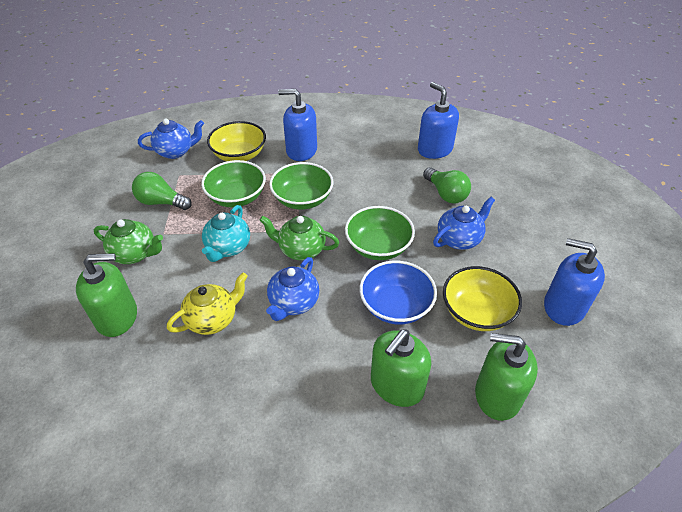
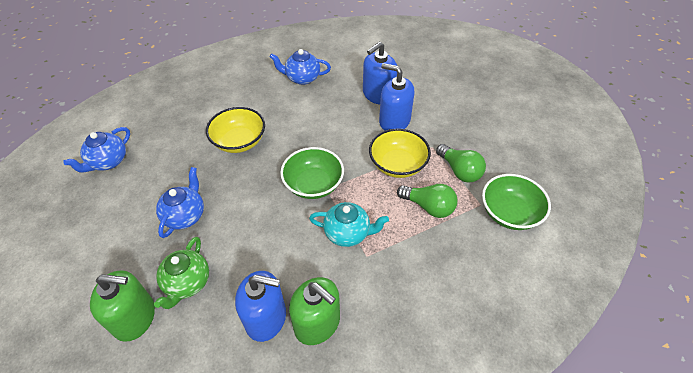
blue bowl: 1 -> 0
green bowl: 3 -> 2
green soap dispenser: 3 -> 2
green teapot: 2 -> 1
yellow teapot: 1 -> 0

